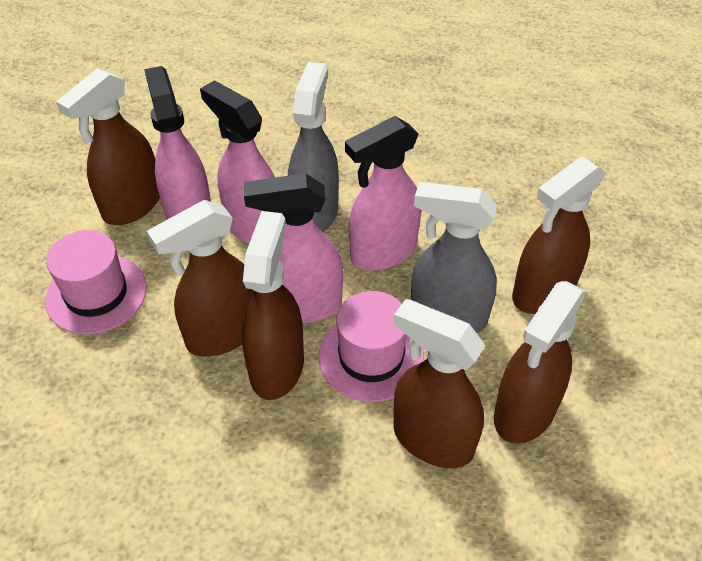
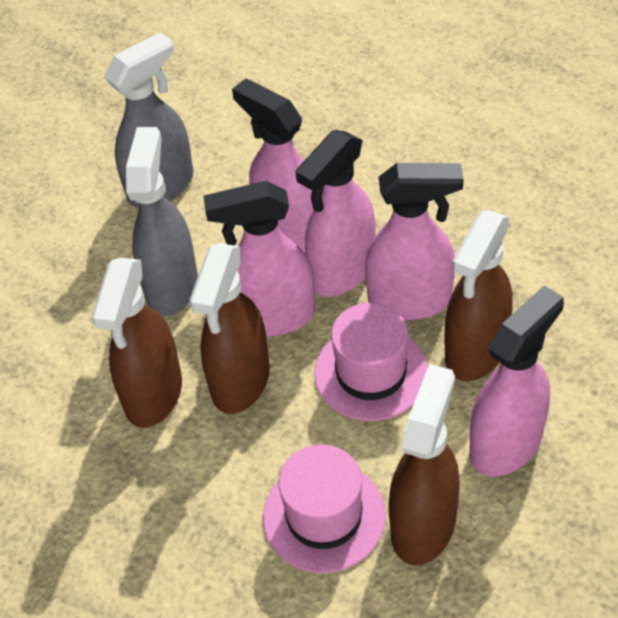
brown spray bottle: 6 -> 4
pink spray bottle: 4 -> 5

